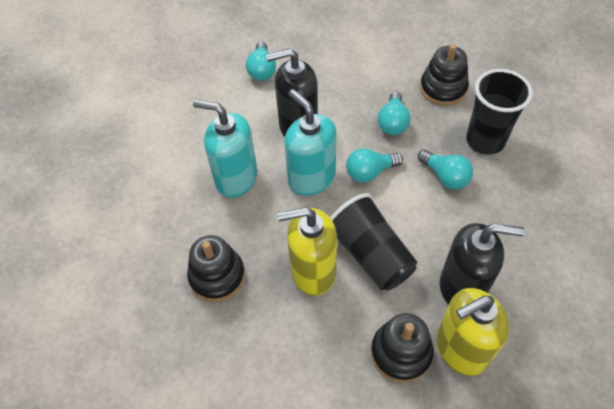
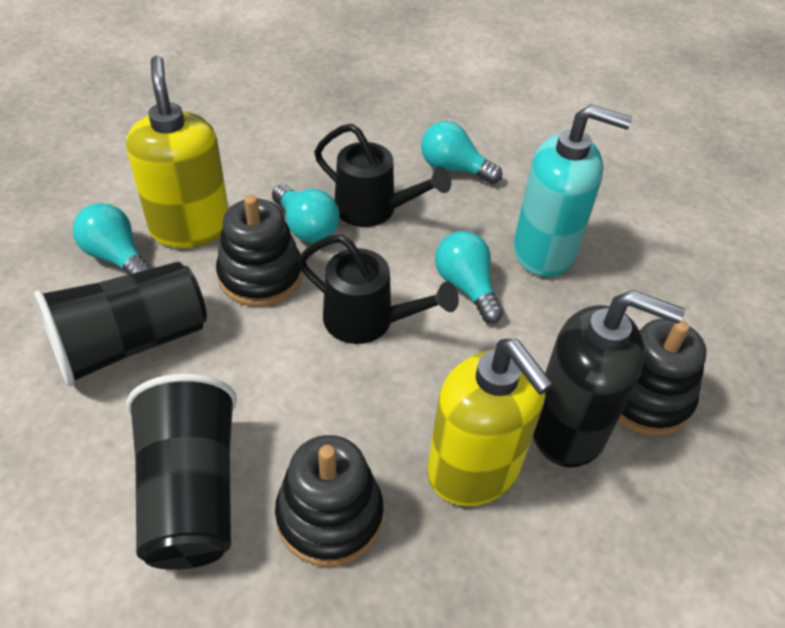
black soap dispenser: 2 -> 1
black watering can: 0 -> 2
turquoise soap dispenser: 2 -> 1

